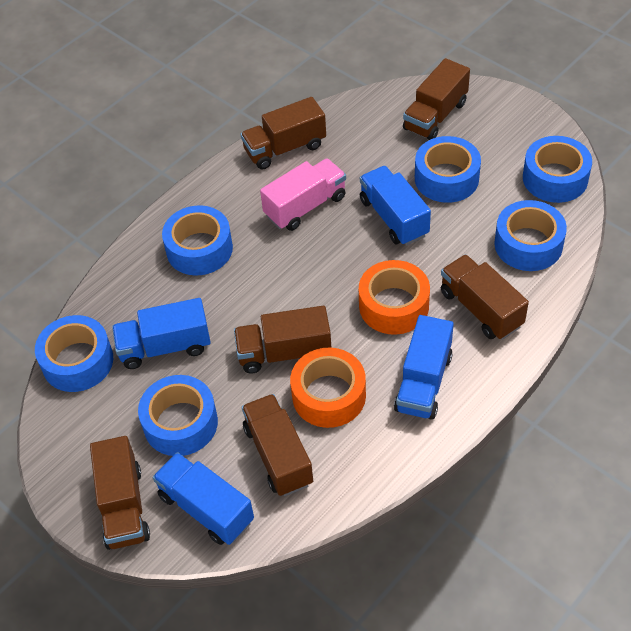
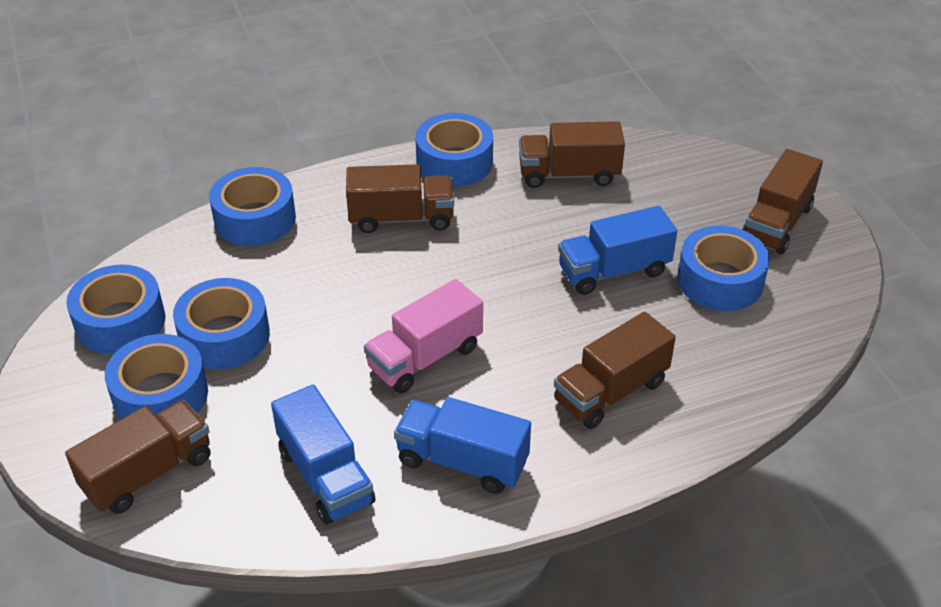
blue truck: 4 -> 3
brown truck: 6 -> 5
orange tape: 2 -> 0

